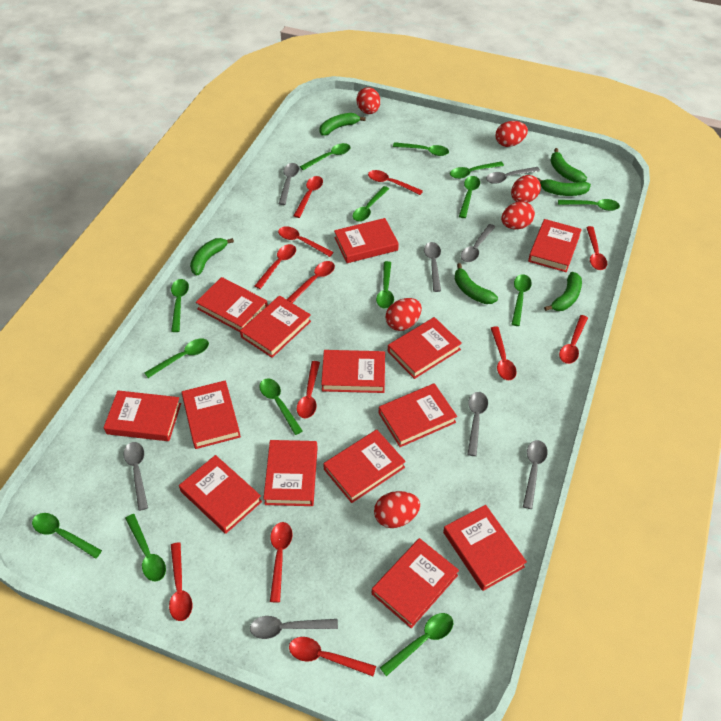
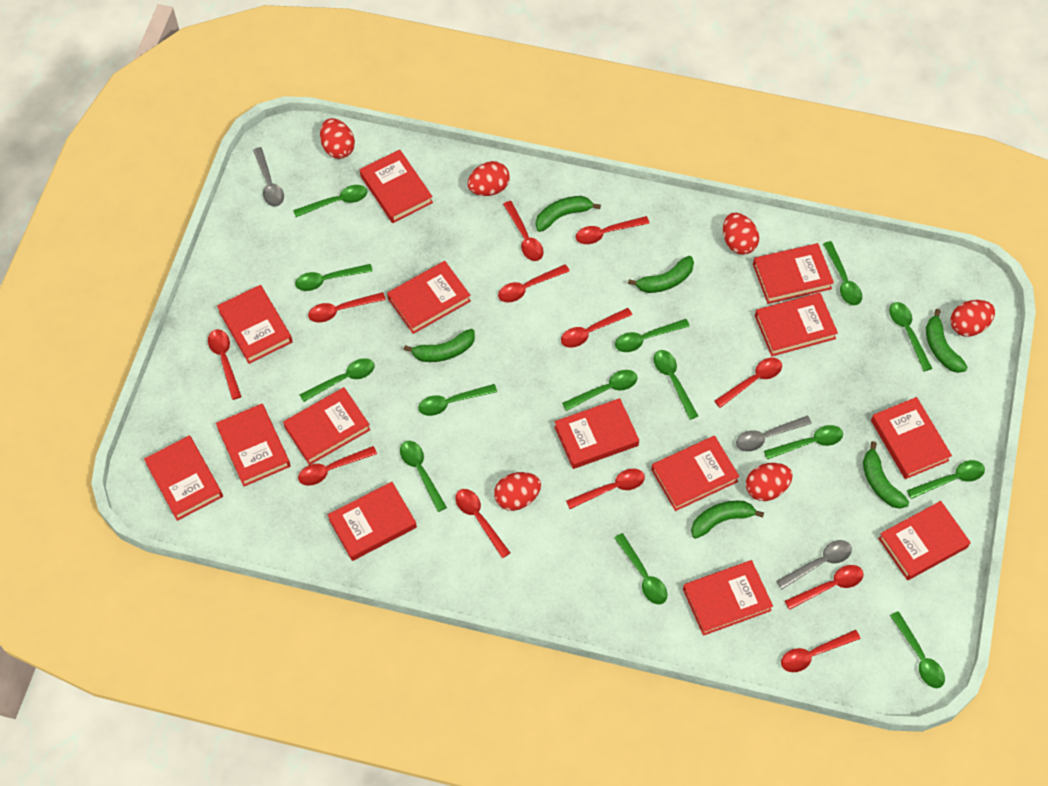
grey spoon: 8 -> 3

